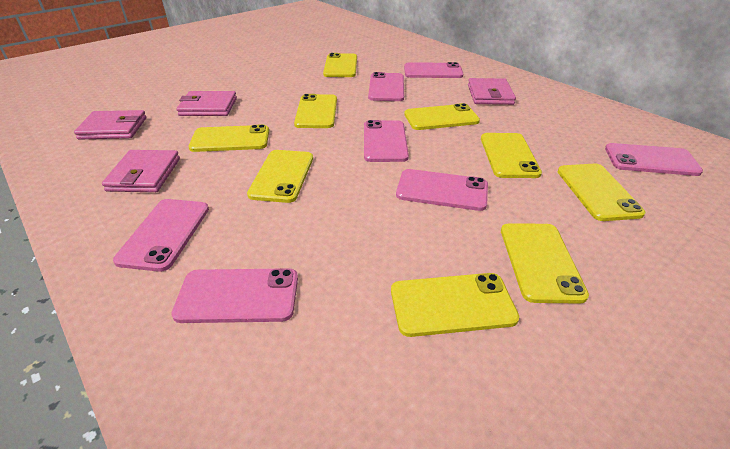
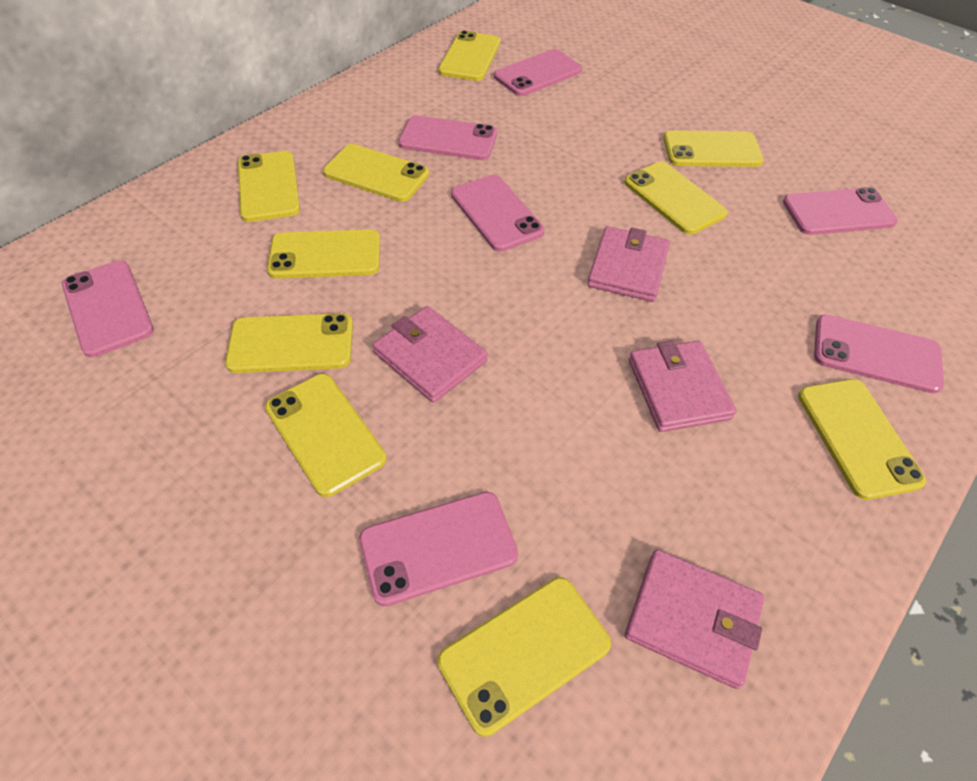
yellow phone: 9 -> 10

